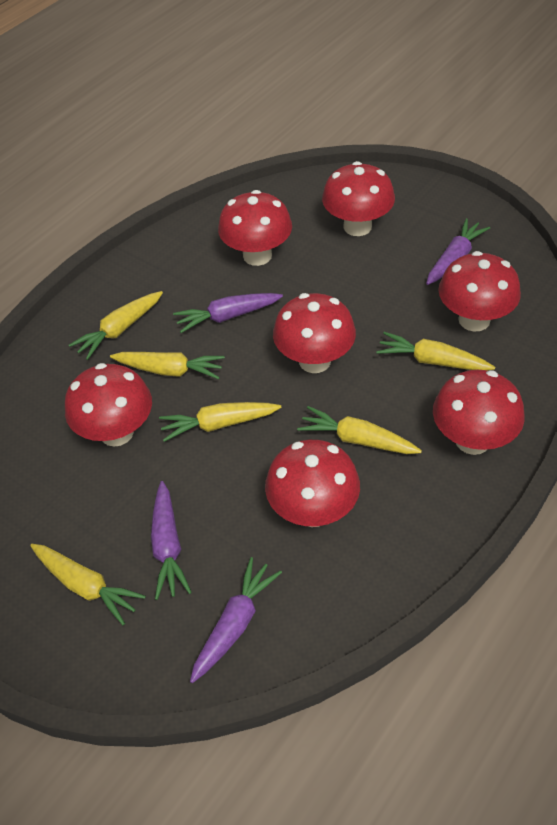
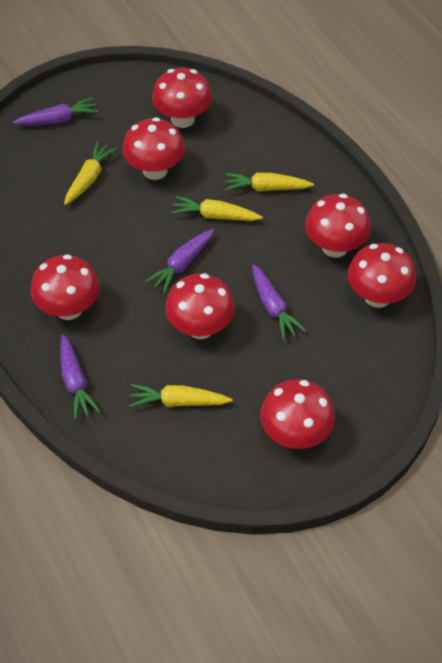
yellow carrot: 6 -> 4

